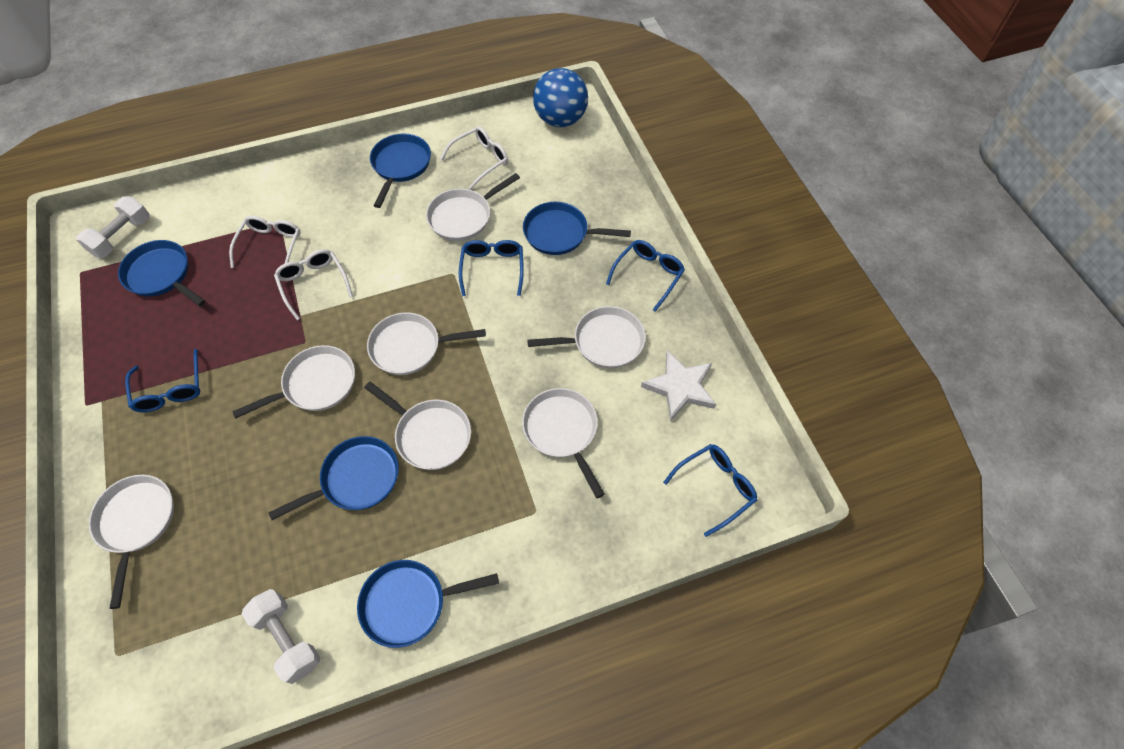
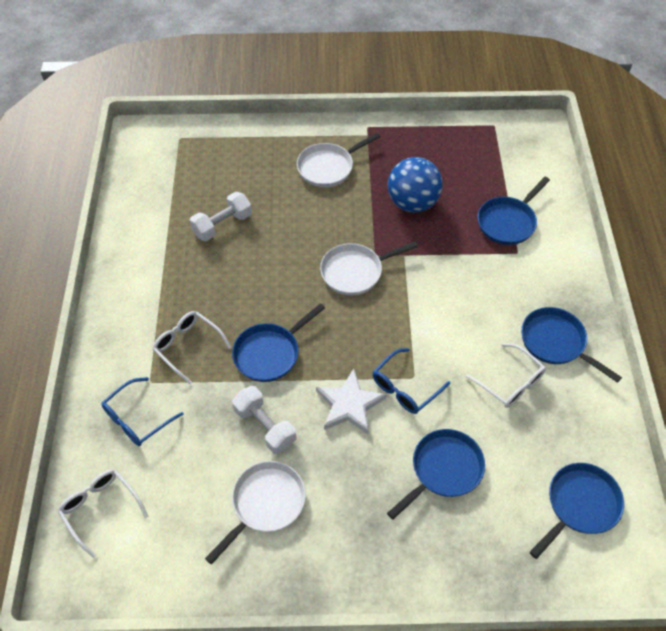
blue glasses: 4 -> 2
white pan: 7 -> 3

